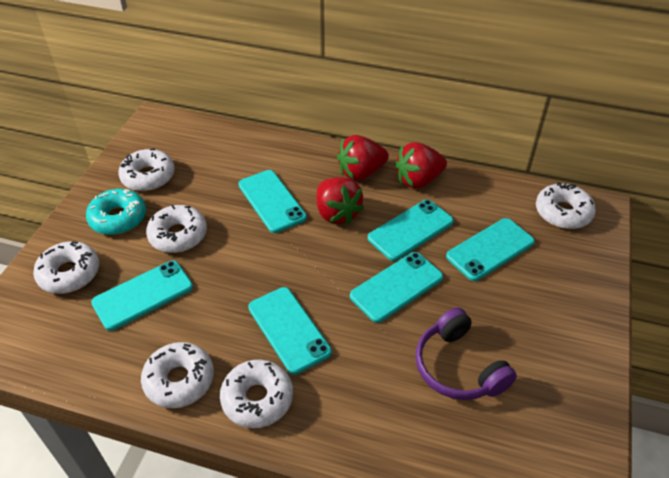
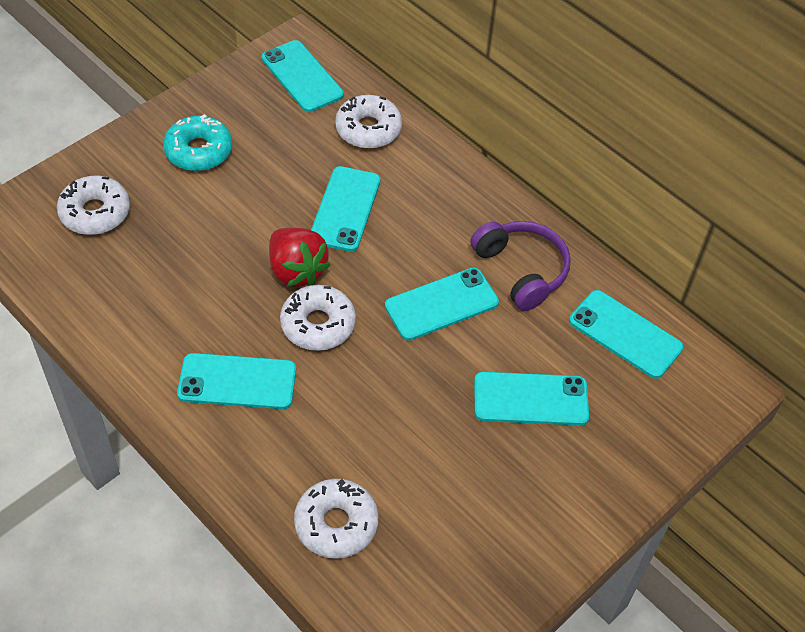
red strawberry: 3 -> 1
white donut: 6 -> 4

